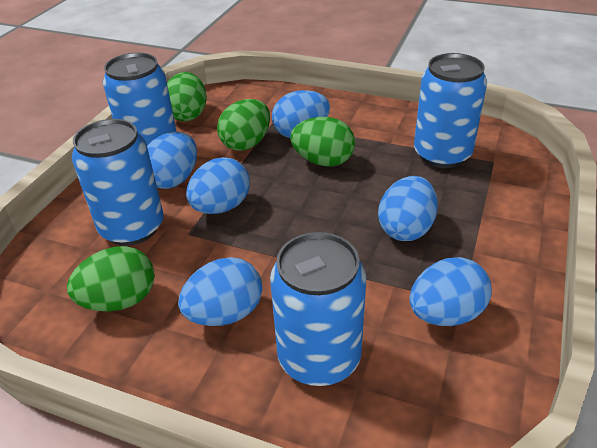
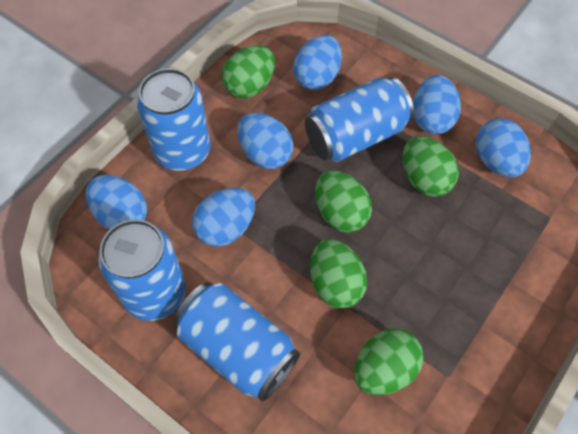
green egg: 4 -> 5

